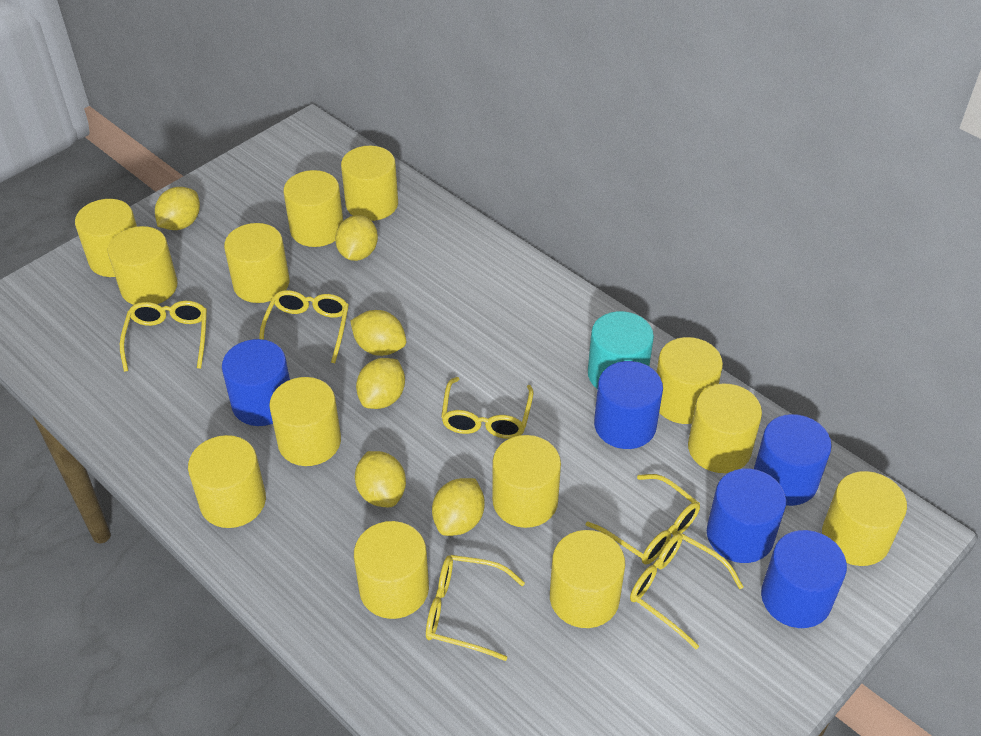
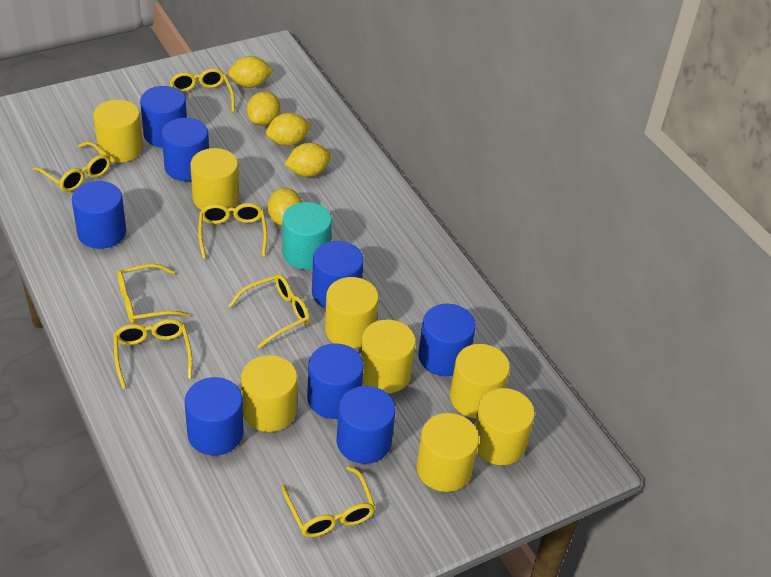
blue cylinder: 5 -> 8
yellow cylinder: 13 -> 8
yellow glasses: 6 -> 7
yellow lemon: 6 -> 5

